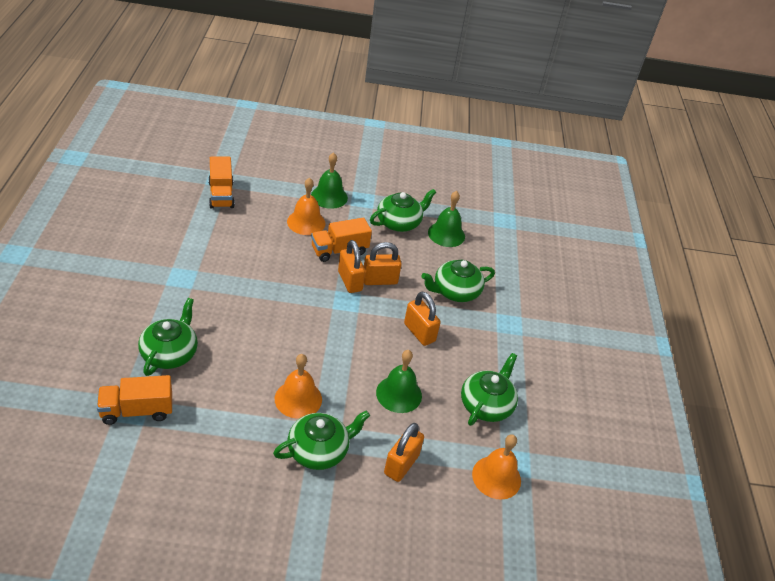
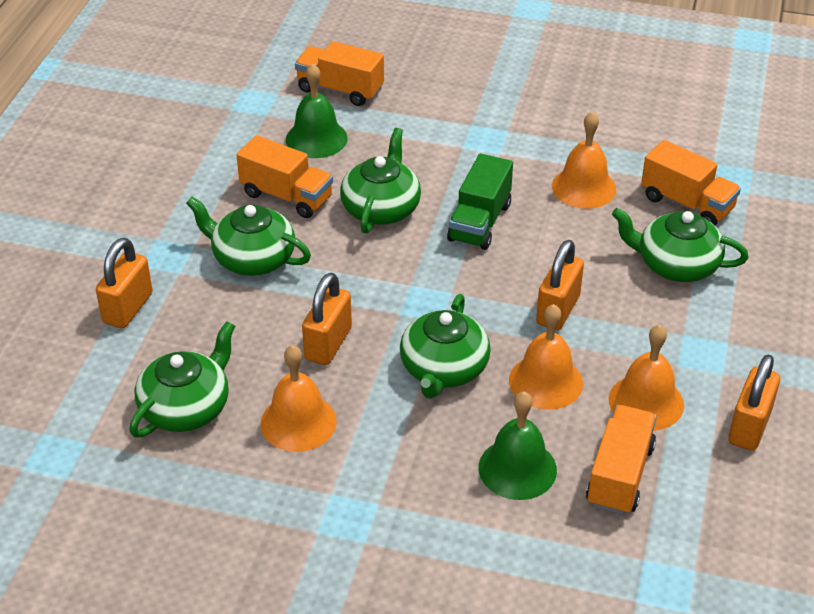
green bell: 3 -> 2
green truck: 0 -> 1
orange bell: 3 -> 4
orange truck: 3 -> 4

